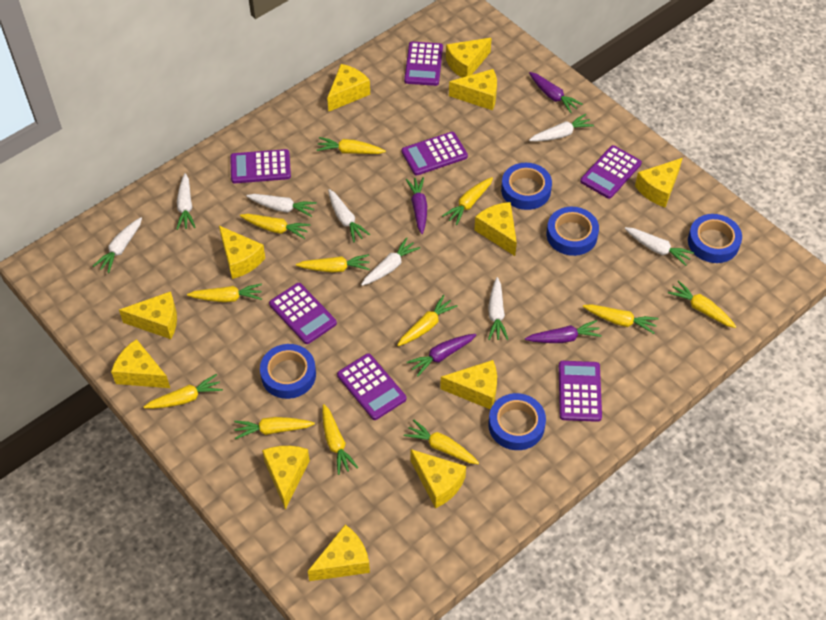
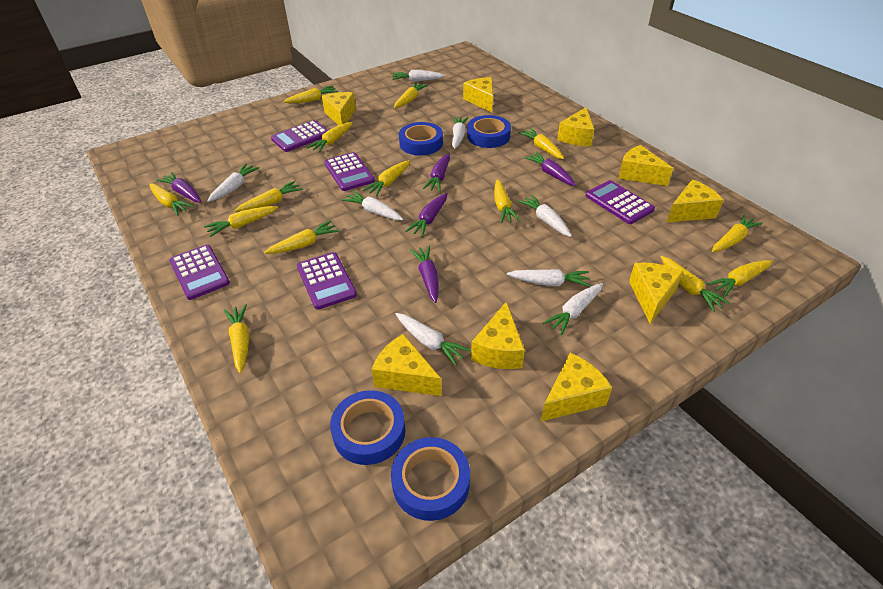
blue tape: 5 -> 4
purple calculator: 7 -> 5
purple carrot: 4 -> 5
yellow carrot: 12 -> 14
yellow cheese: 12 -> 9

